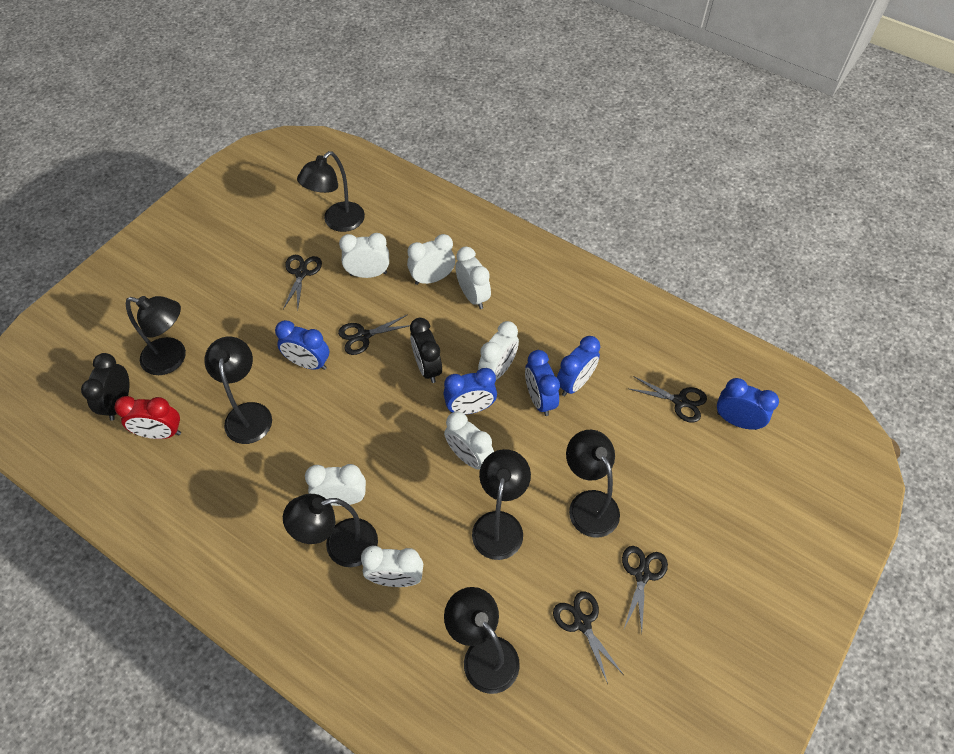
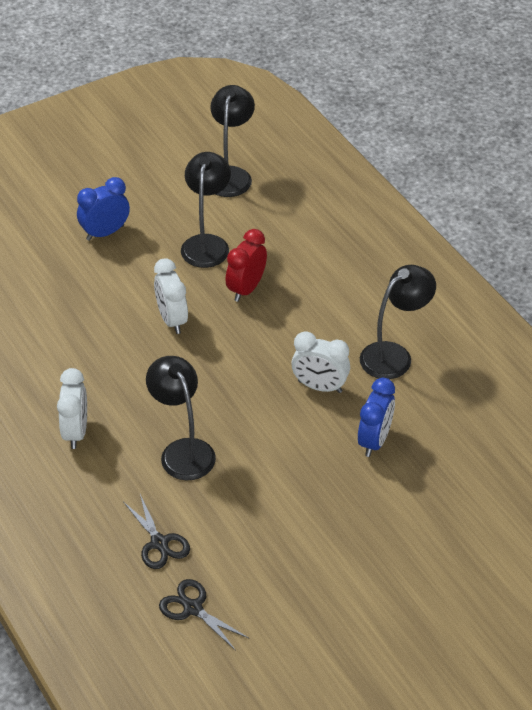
black clock: 2 -> 0
black lamp: 7 -> 4
black scissors: 5 -> 2
blue clock: 5 -> 2
white clock: 7 -> 3

